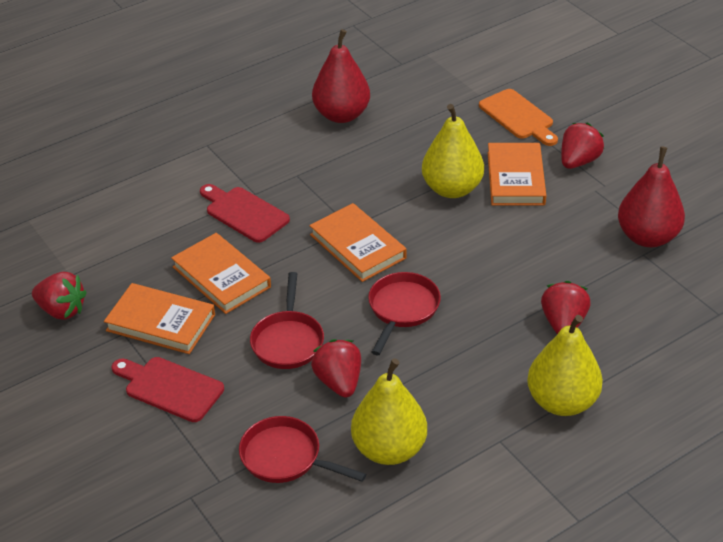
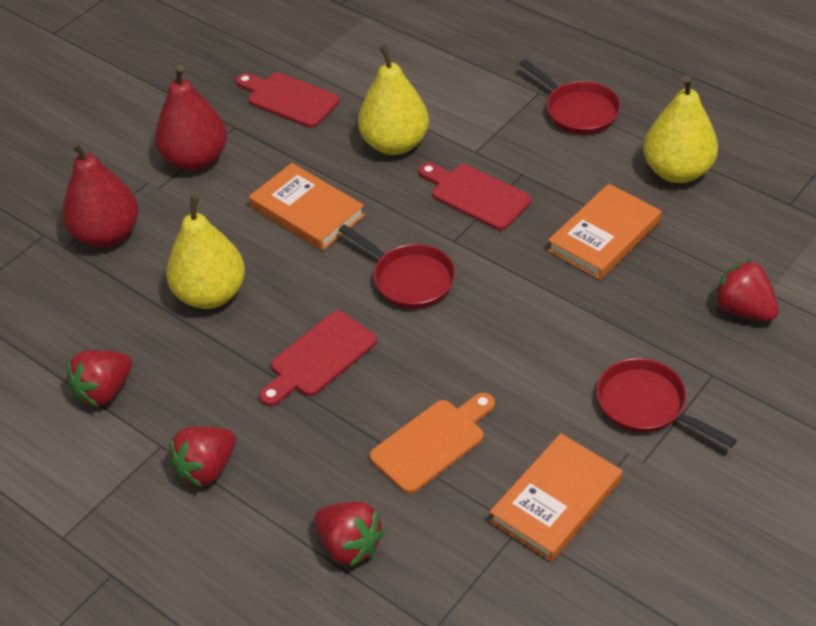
orange book: 4 -> 3
red cutting board: 2 -> 3

